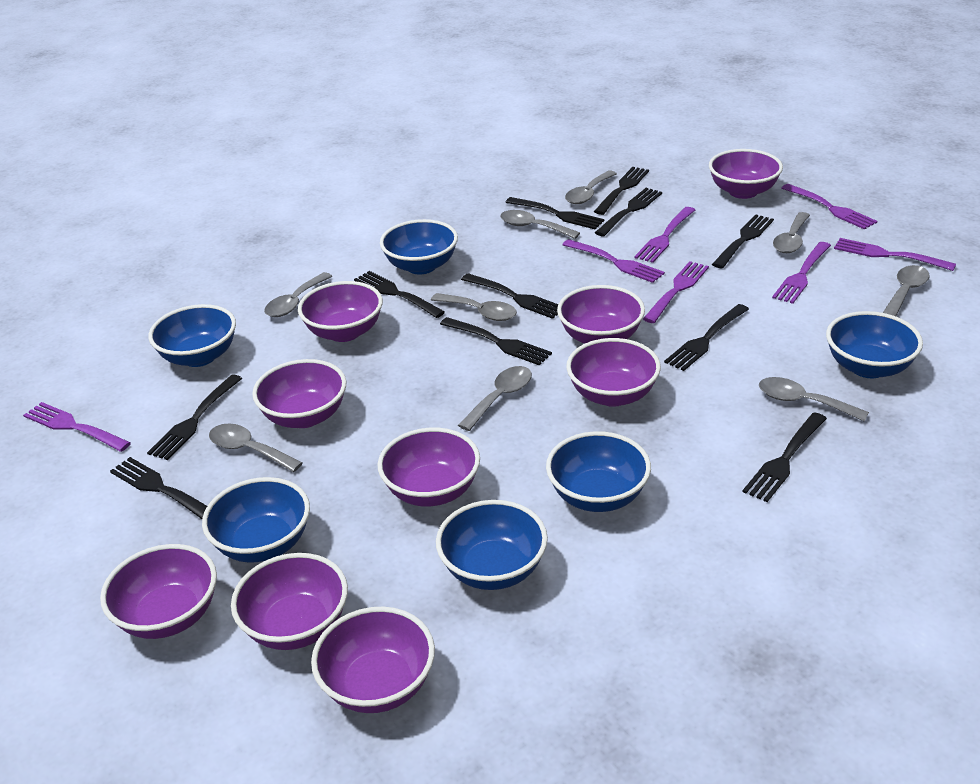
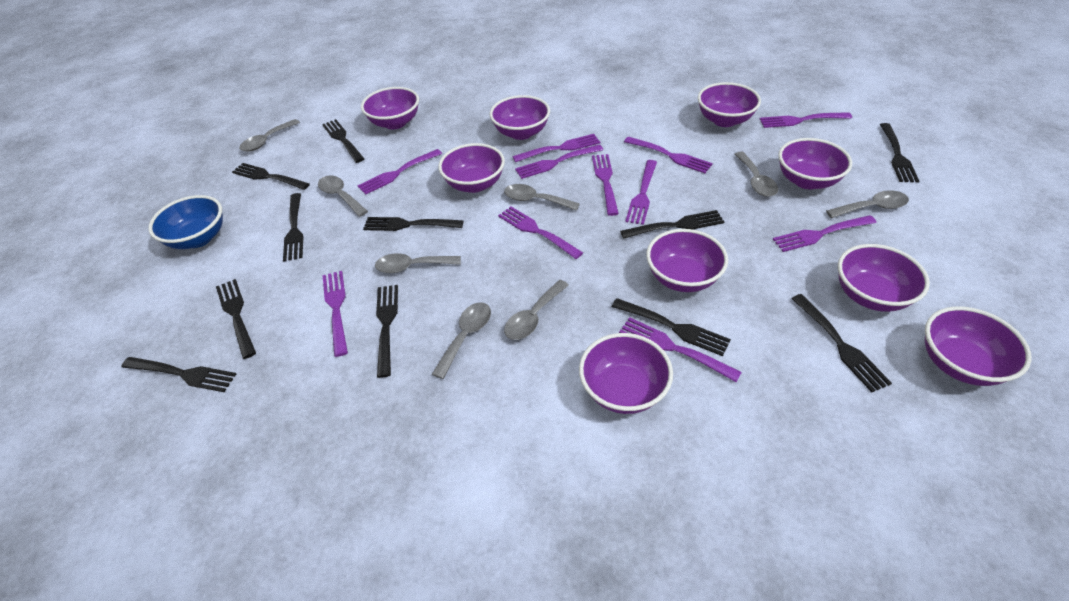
blue bowl: 6 -> 1
grey spoon: 9 -> 8
purple fork: 7 -> 11

